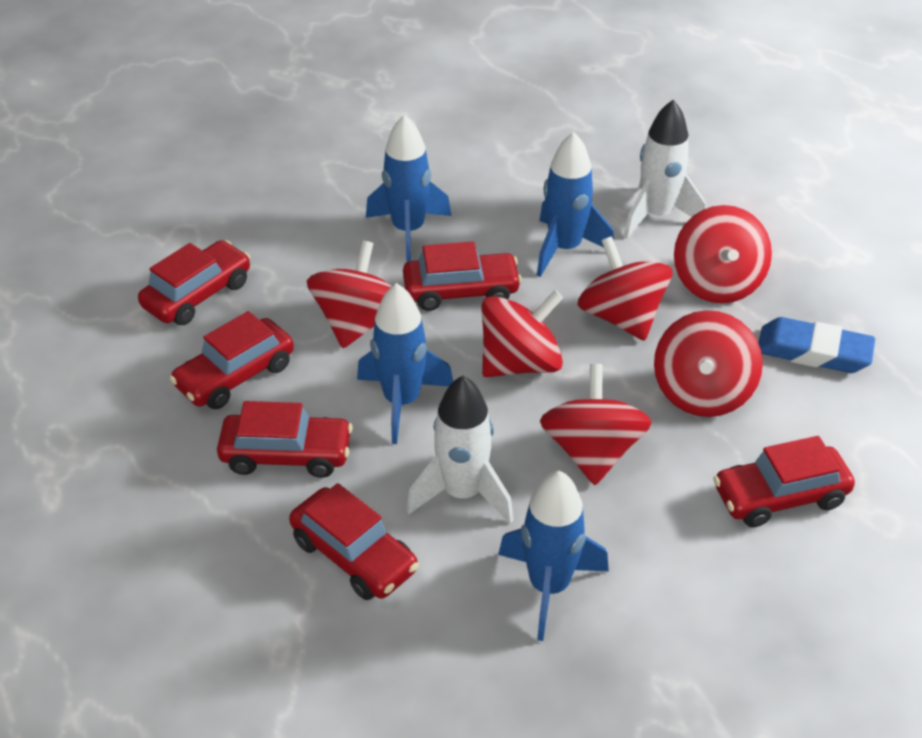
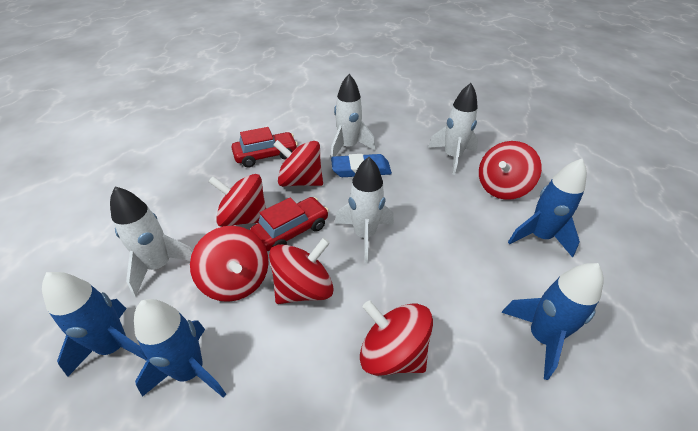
red car: 6 -> 2
white rocket: 2 -> 4

